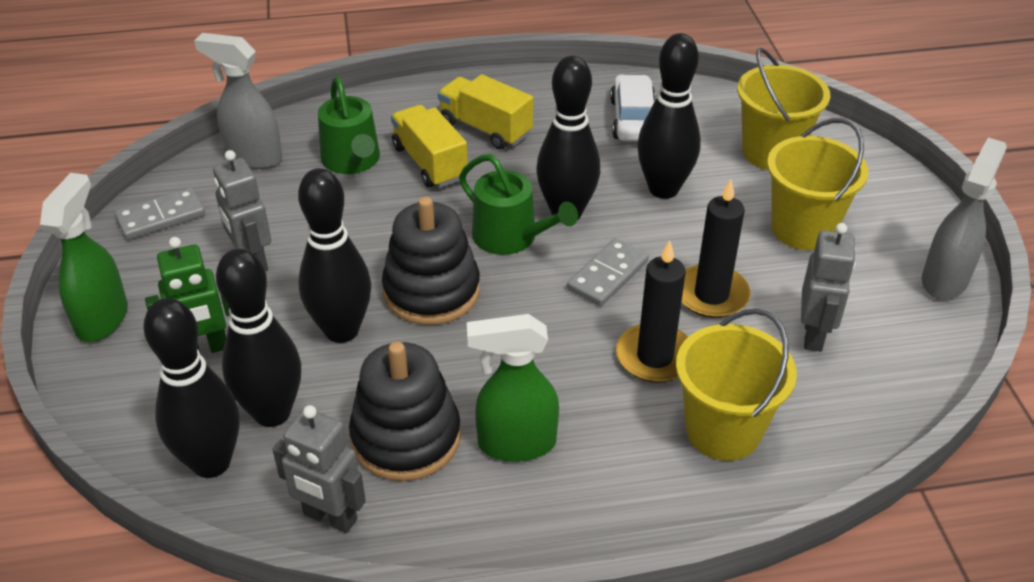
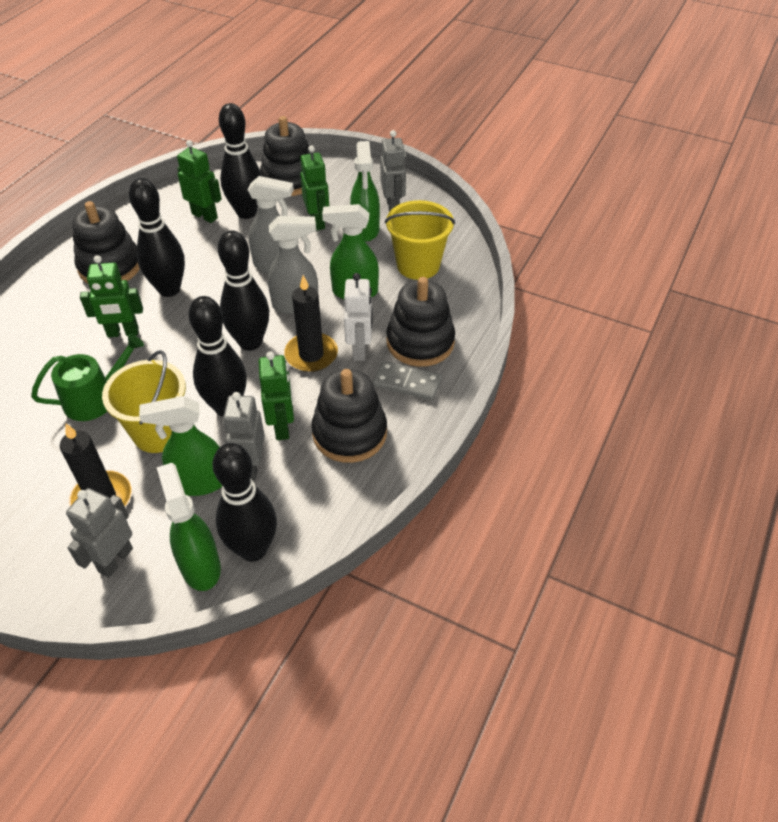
black stacking toy: 2 -> 4
green robot: 1 -> 4
green spray bottle: 2 -> 4
green watering can: 2 -> 1
grey domino: 2 -> 1
white car: 1 -> 0
white robot: 0 -> 1
yellow bucket: 3 -> 2
yellow truck: 2 -> 0

